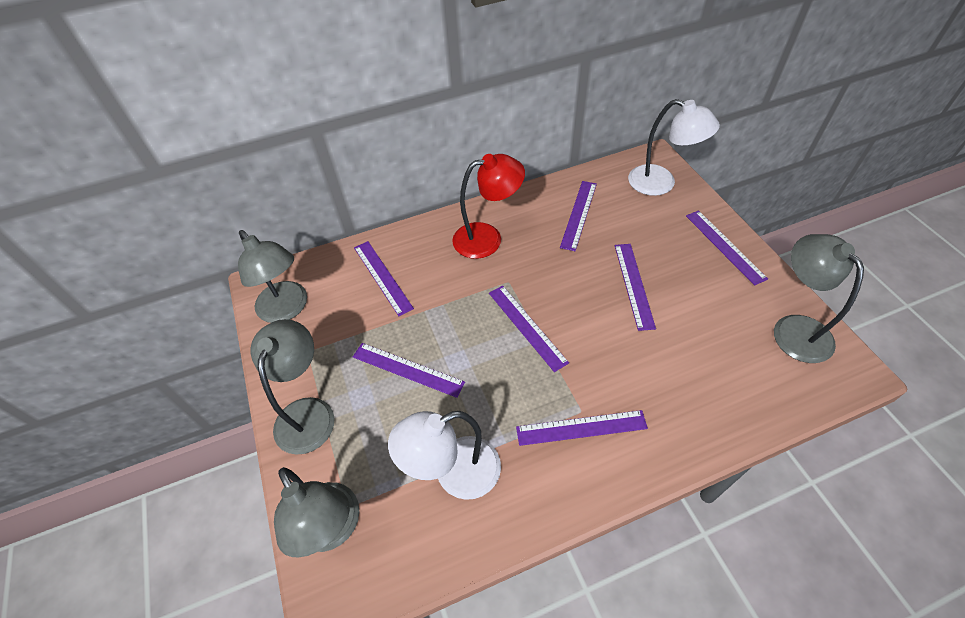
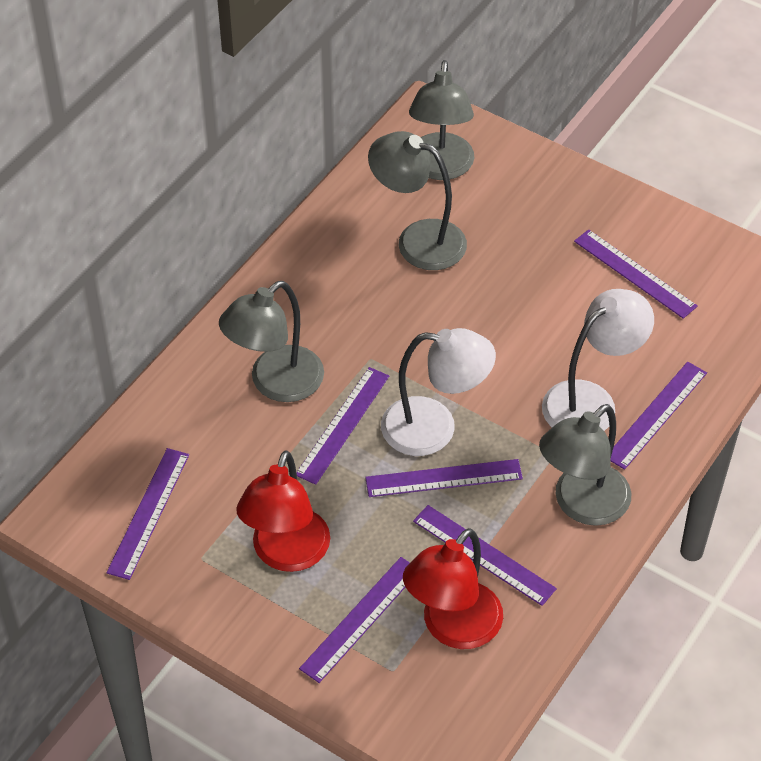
red lamp: 1 -> 2

